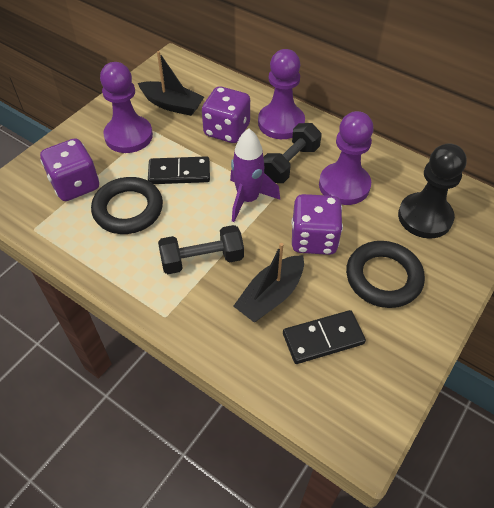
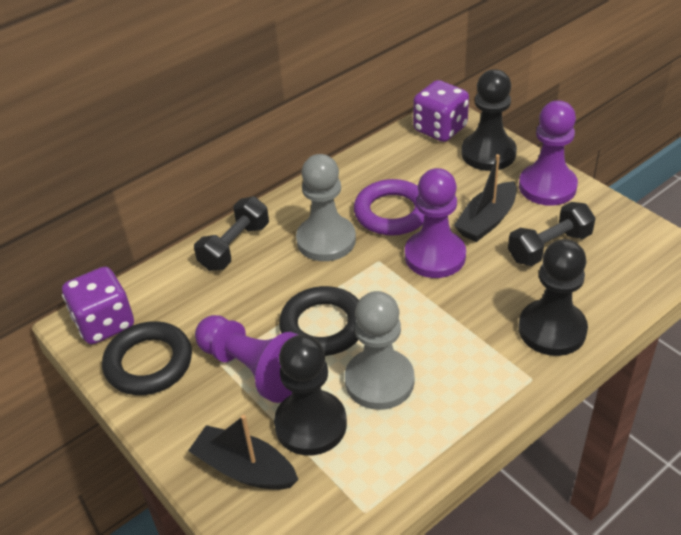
black domino: 2 -> 0
black pawn: 1 -> 3
grey pawn: 0 -> 2
purple dice: 3 -> 2
purple ring: 0 -> 1
purple rocket: 1 -> 0

